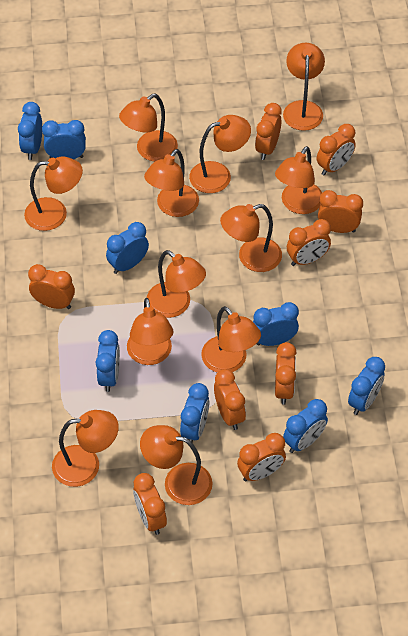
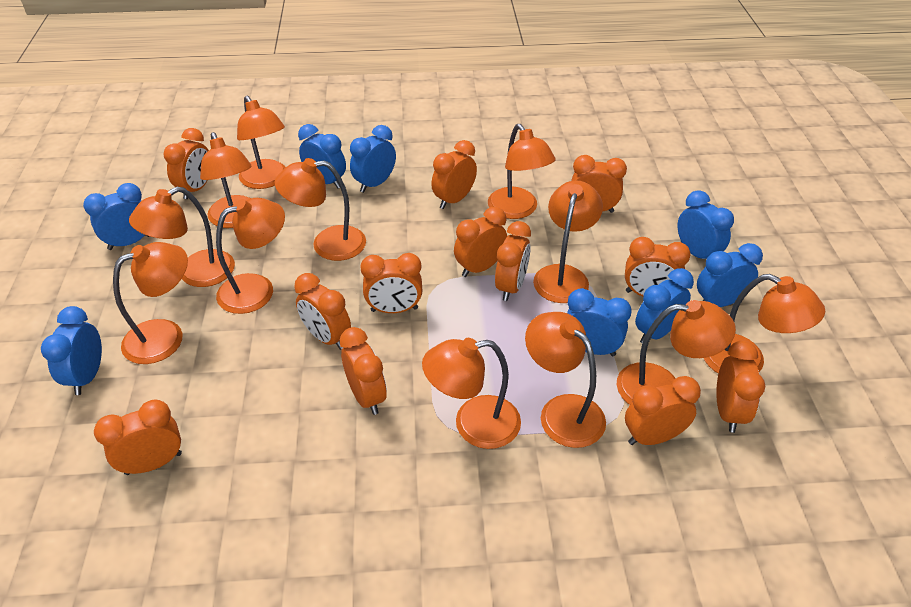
orange clock: 9 -> 12

